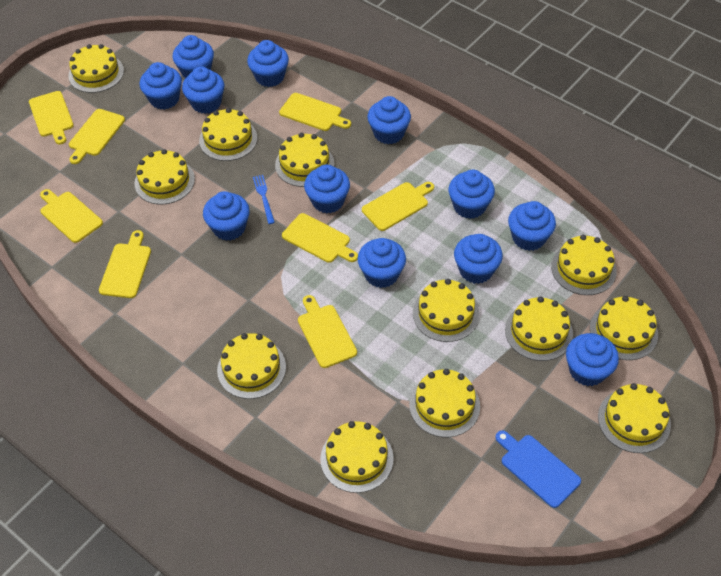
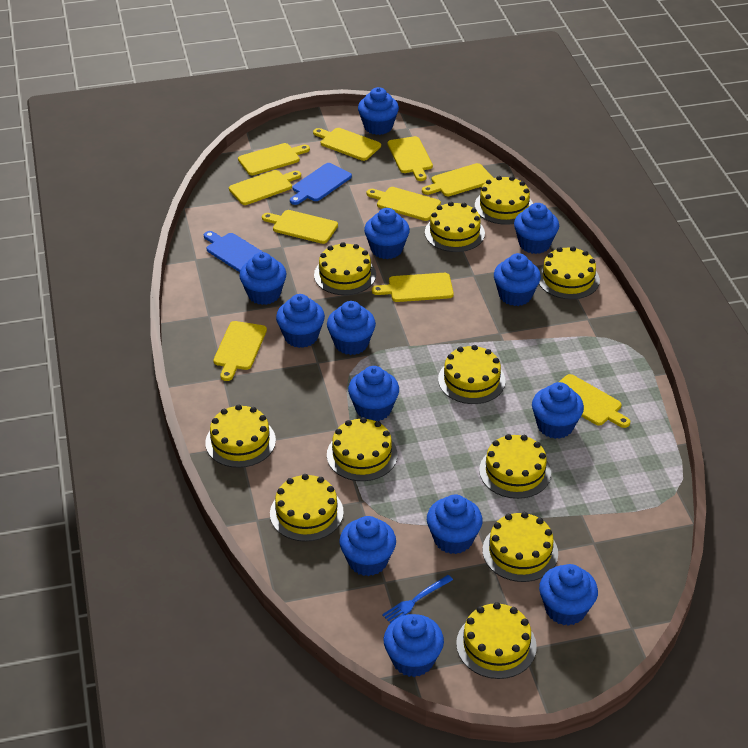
blue cupcake: 12 -> 13
blue cutting board: 1 -> 2
yellow cake: 12 -> 11
yellow cutting board: 8 -> 10

